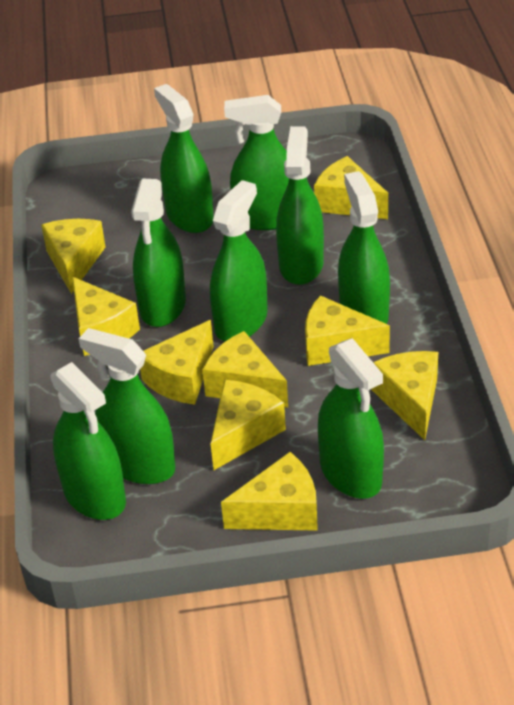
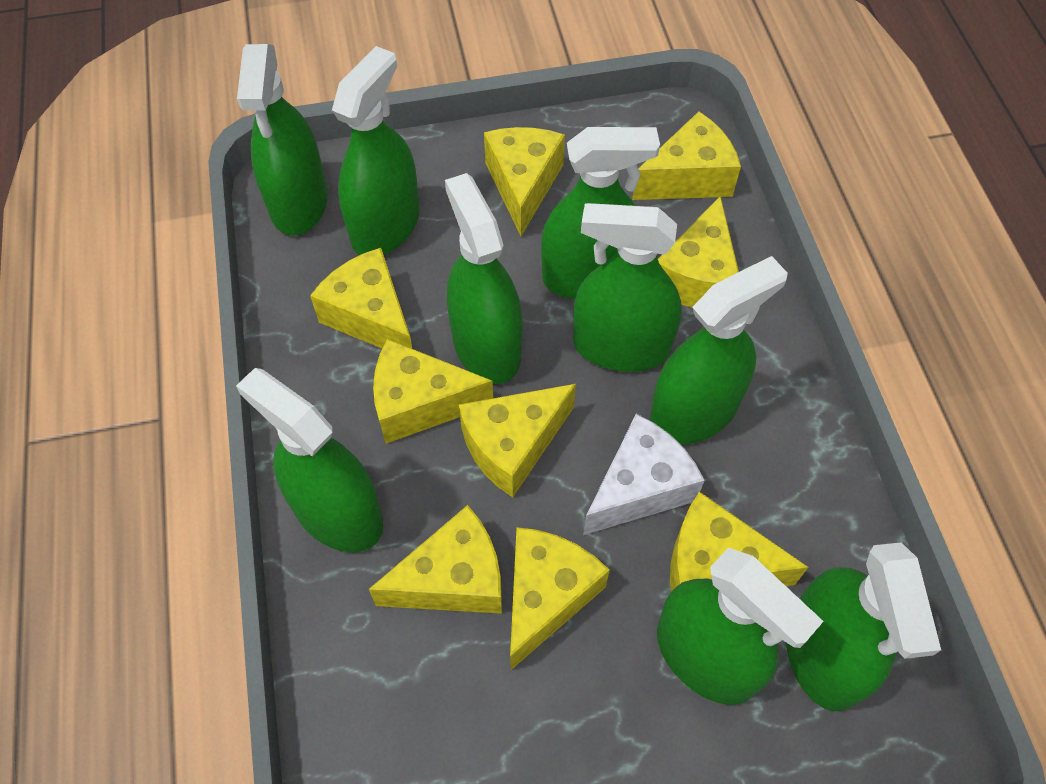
white cheese: 0 -> 1

